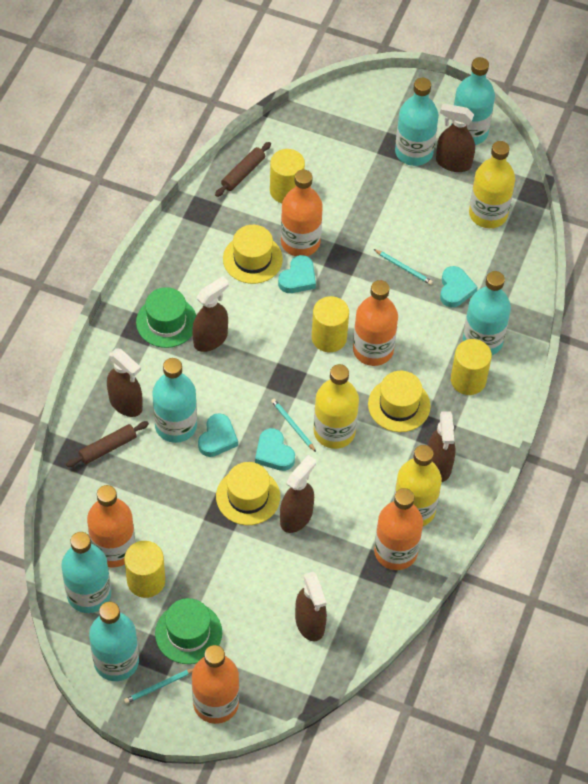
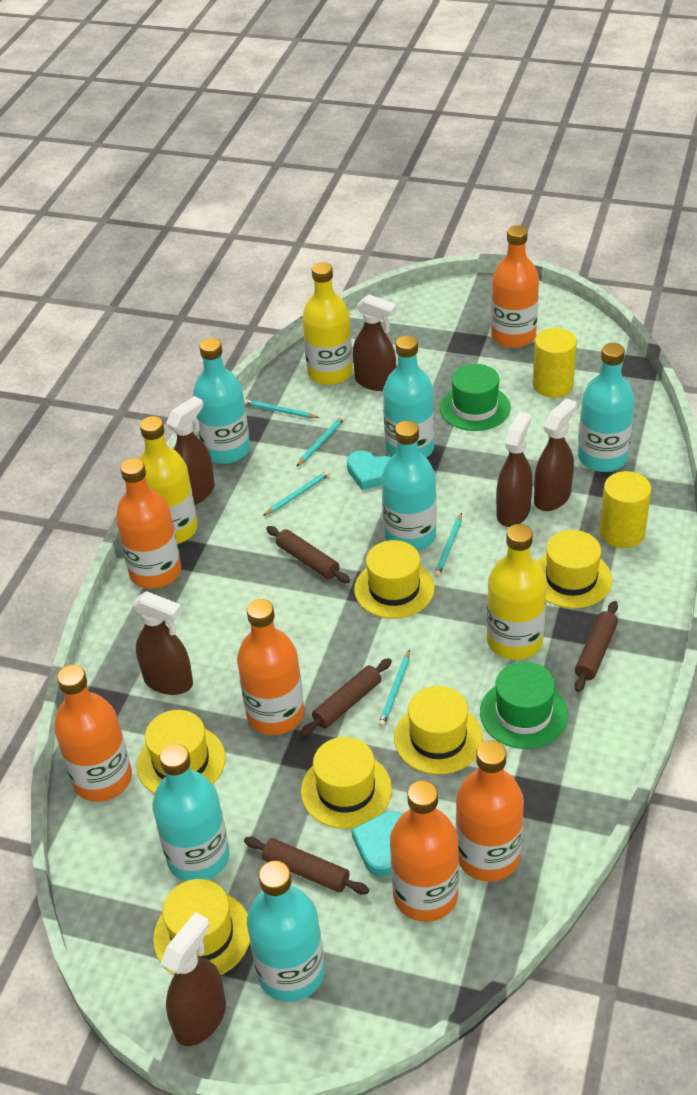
brown rolling pin: 2 -> 4
orange bottle: 5 -> 6
turquoise heart: 4 -> 2
turquoise pencil: 3 -> 5
yellow cylinder: 4 -> 2
yellow hat: 3 -> 6

